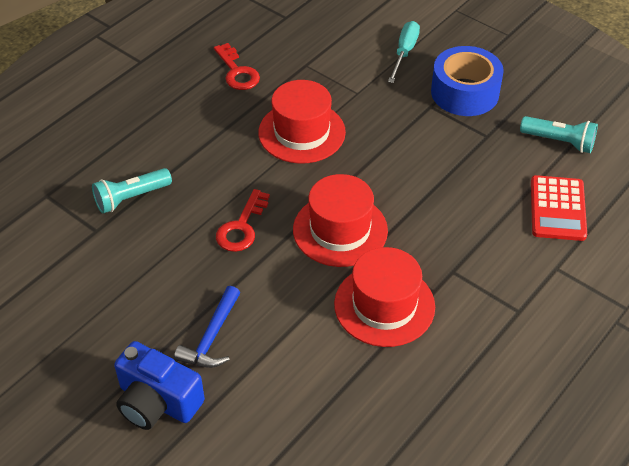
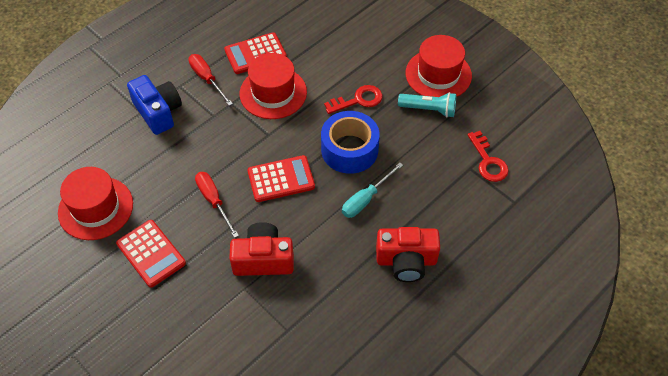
blue hammer: 1 -> 0
red calculator: 1 -> 3
red camera: 0 -> 2
red screwdriver: 0 -> 2
turquoise flashlight: 2 -> 1

